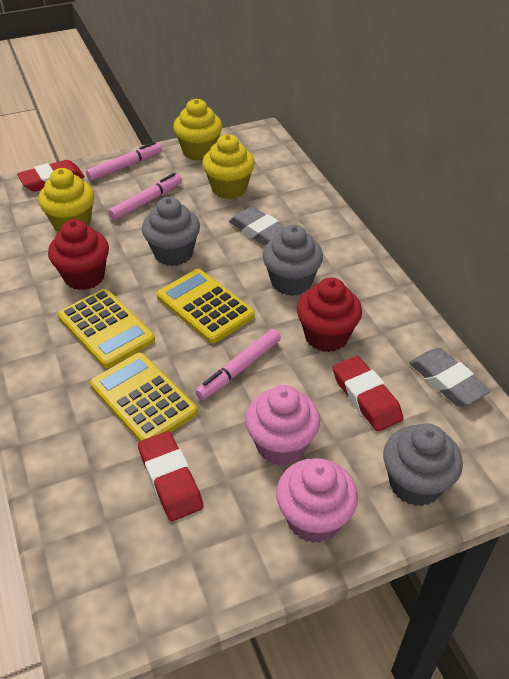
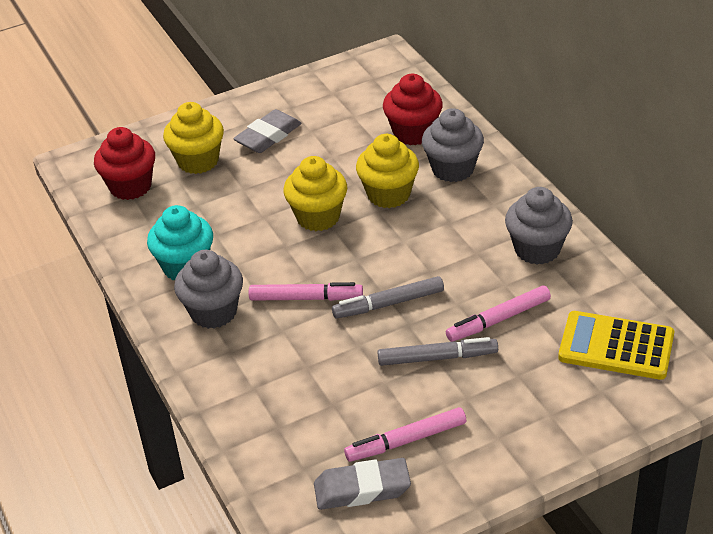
grey marker: 0 -> 2
pink cupcake: 2 -> 0
red eraser: 3 -> 0
turquoise cupcake: 0 -> 1
yellow calculator: 3 -> 1

